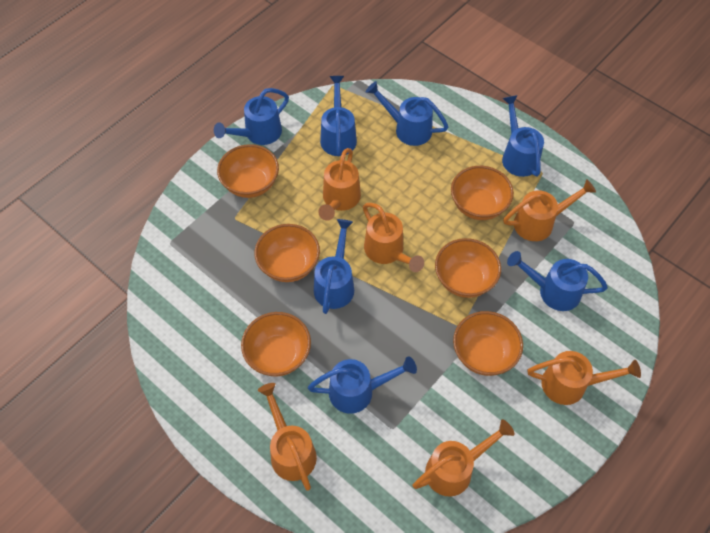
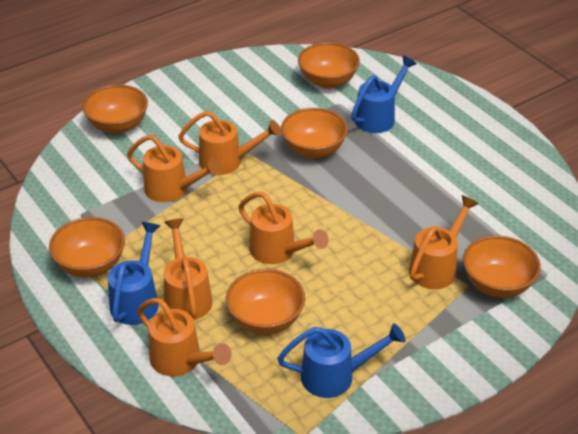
blue watering can: 7 -> 3

